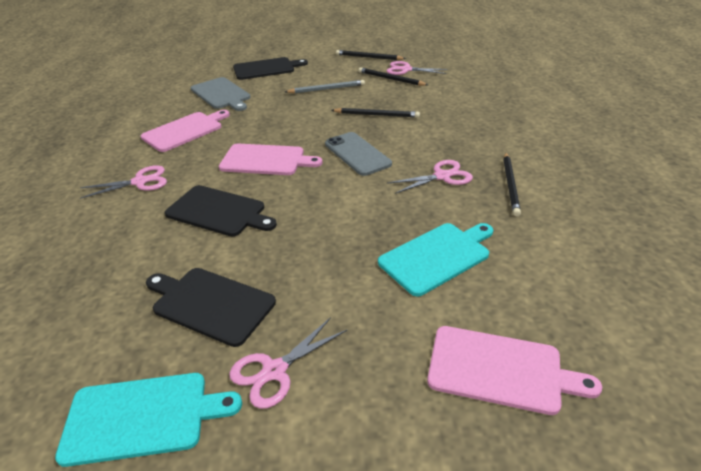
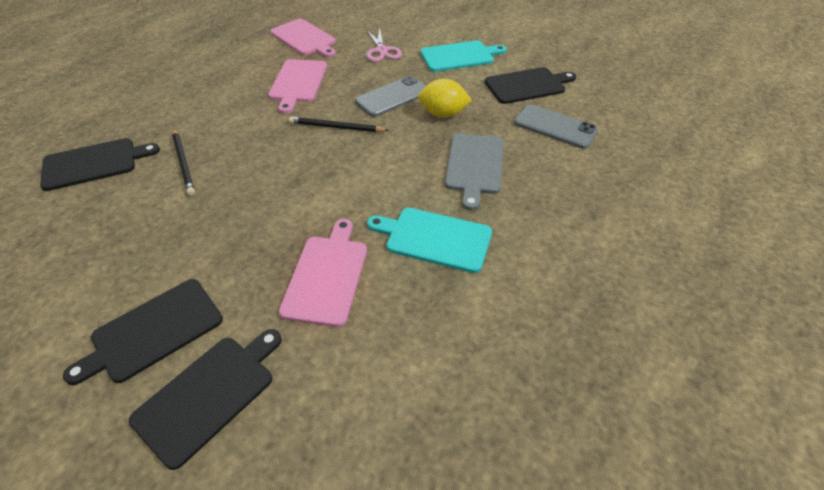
black cutting board: 3 -> 4
black pencil: 4 -> 2
grey pencil: 1 -> 0
grey phone: 1 -> 2
pink scissors: 4 -> 1
yellow lemon: 0 -> 1

